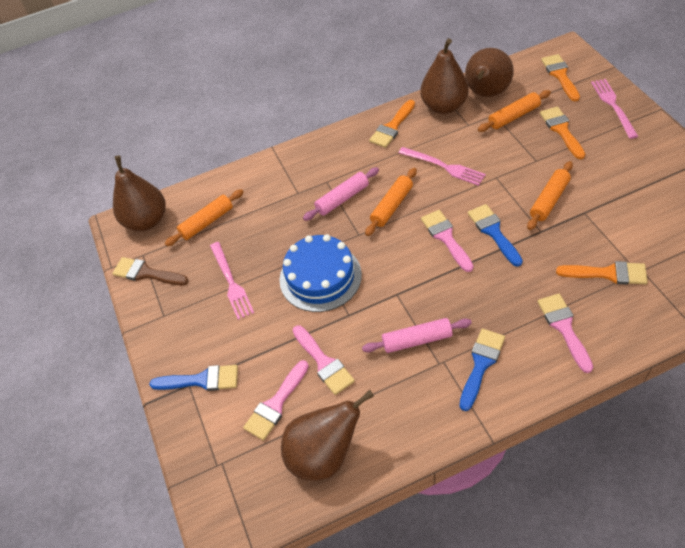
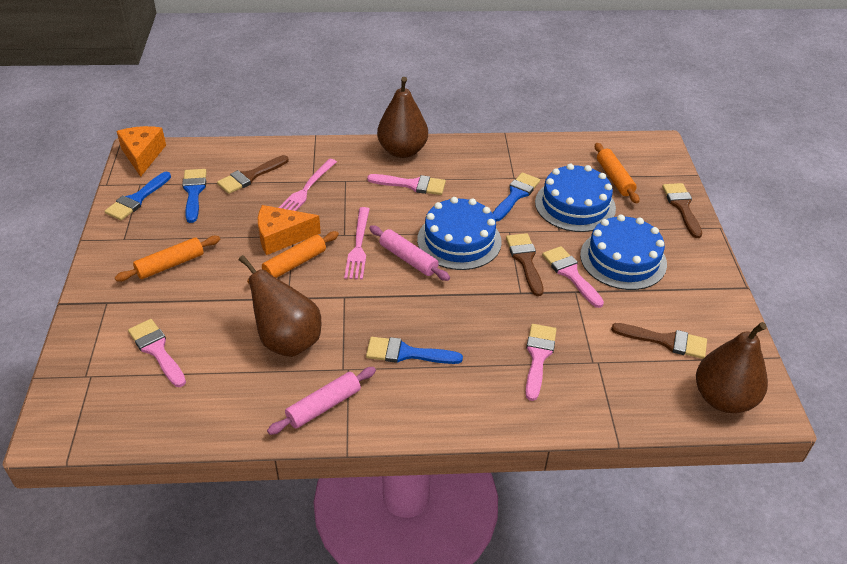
blue brush: 3 -> 4
blue cake: 1 -> 3
brown brush: 1 -> 4
brown pear: 4 -> 3
orange brush: 4 -> 0
orange cheese: 0 -> 2
orange rolling pin: 4 -> 3
pink fork: 3 -> 2

